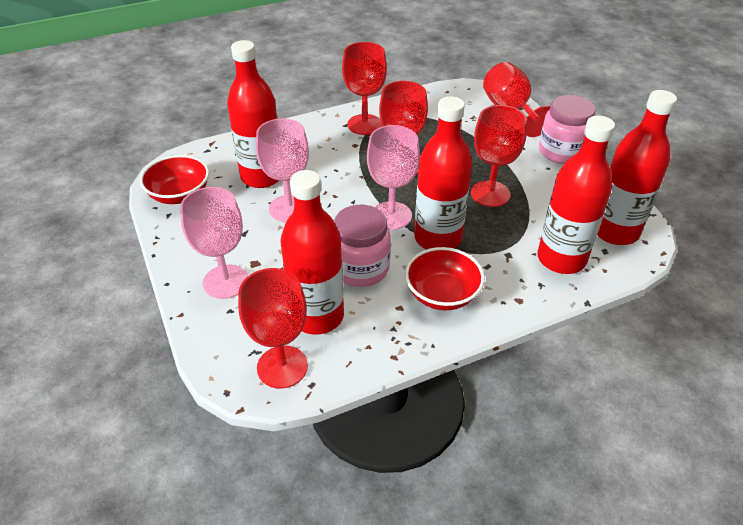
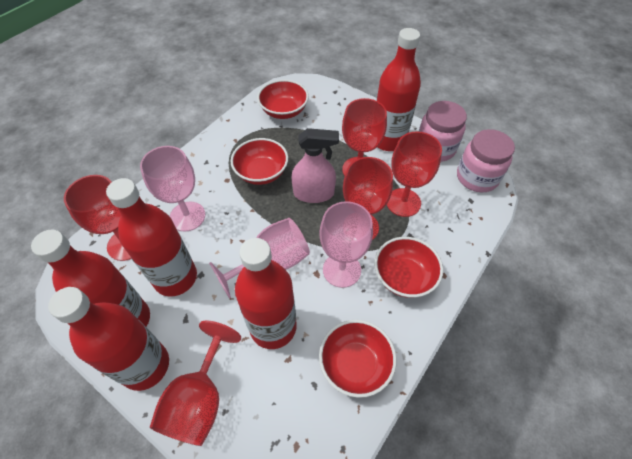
pink spray bottle: 0 -> 1
red bowl: 2 -> 4

